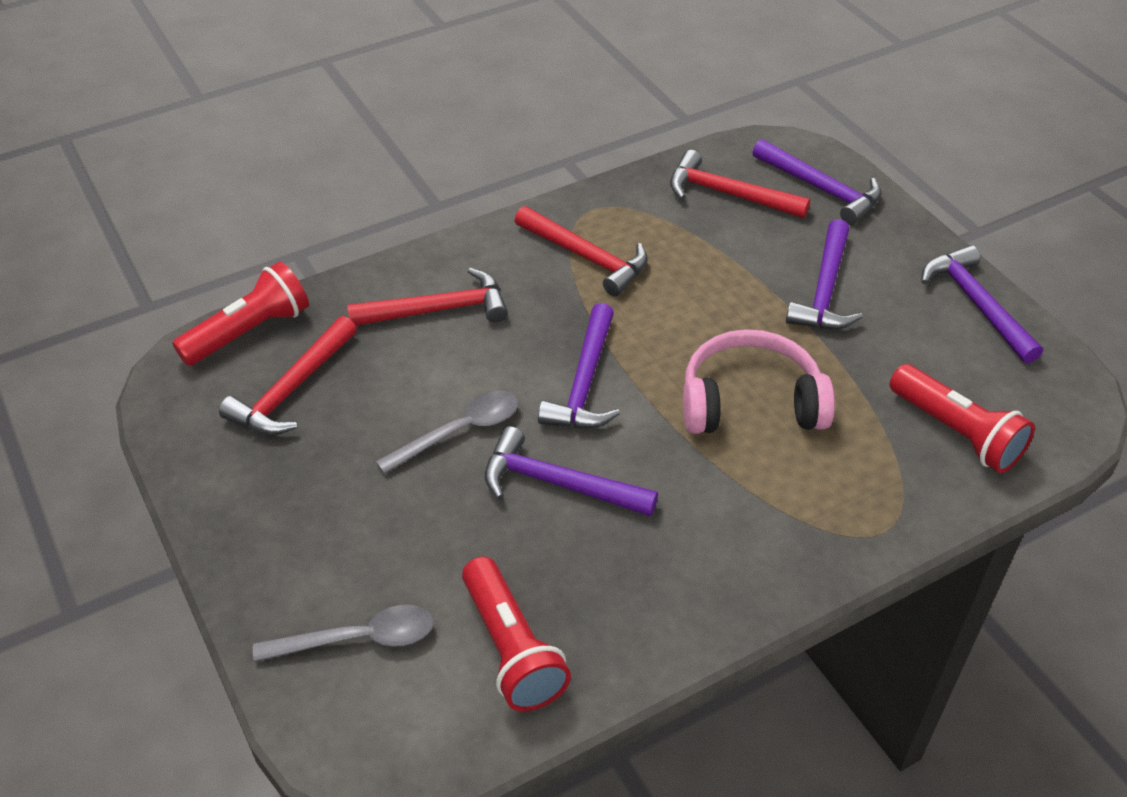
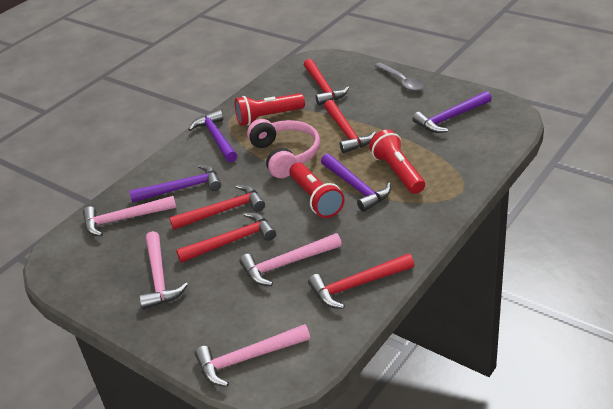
grey spoon: 2 -> 1
pink hammer: 0 -> 4
purple hammer: 5 -> 4
red hammer: 4 -> 5

